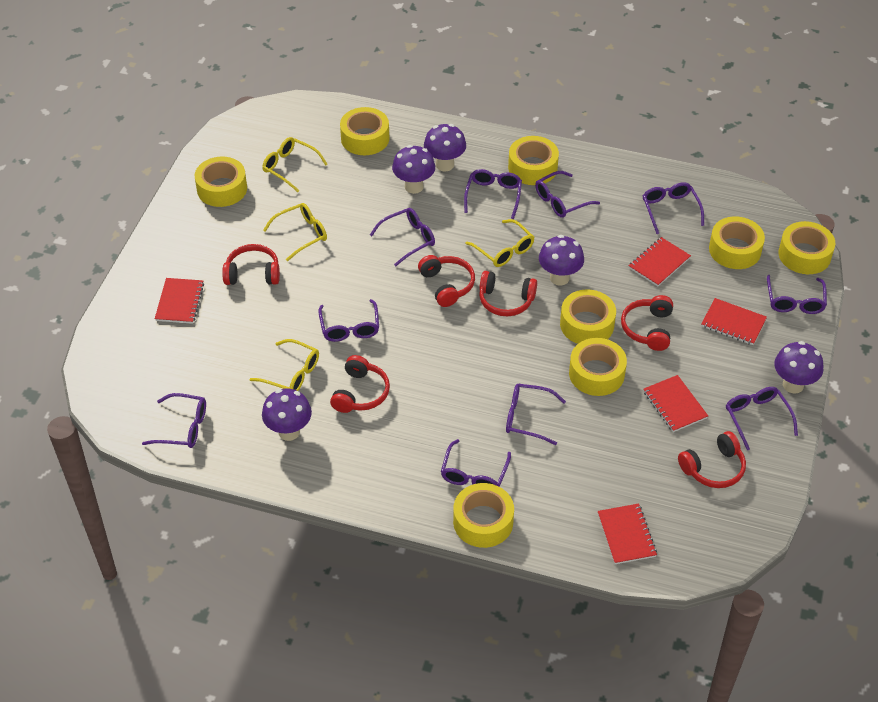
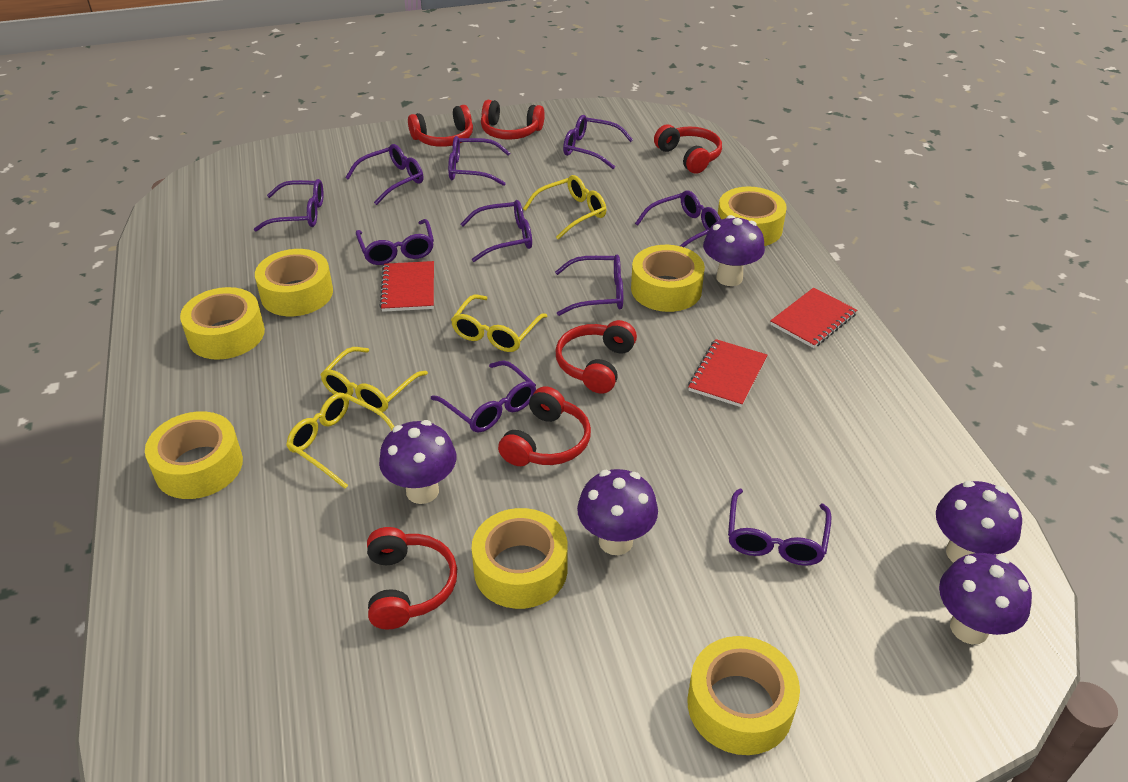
red notebook: 5 -> 3
yellow tape: 8 -> 7

